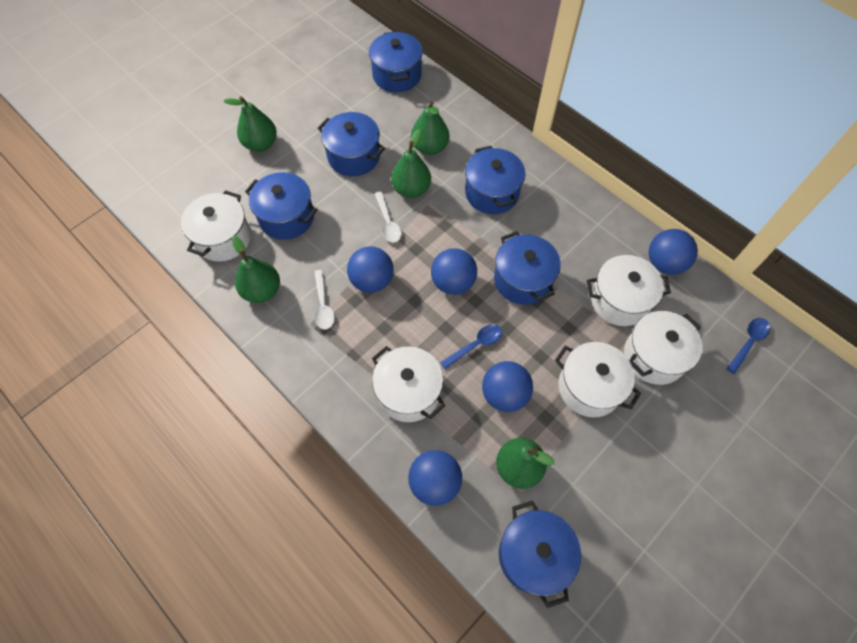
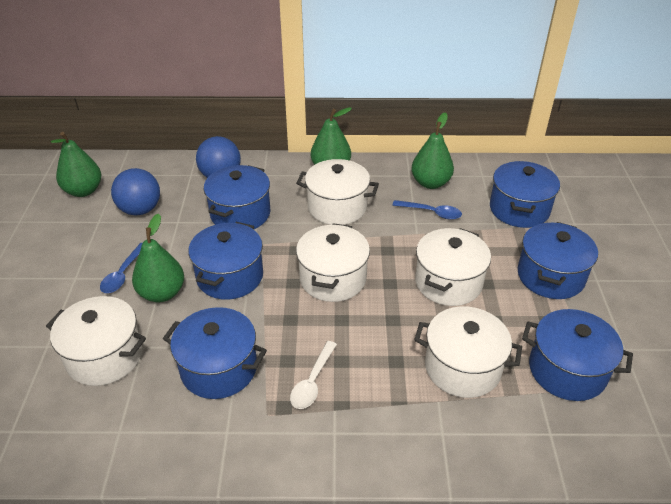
blue ball: 5 -> 2
green pear: 5 -> 4
white spoon: 2 -> 1

